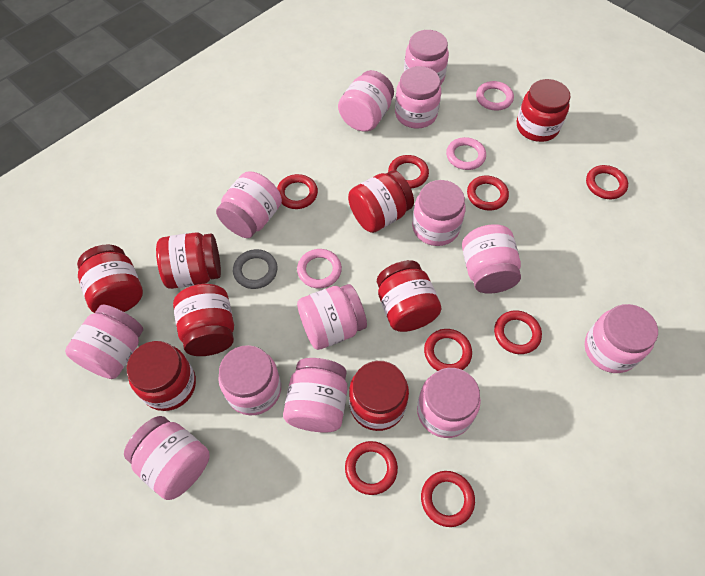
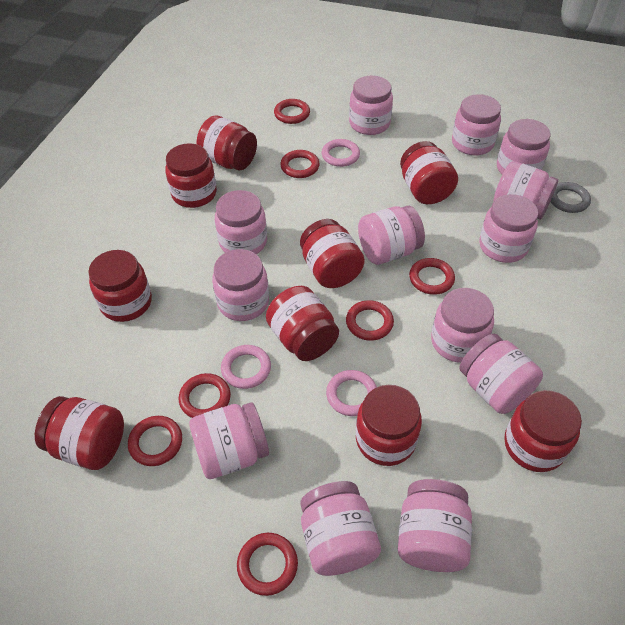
red jar: 8 -> 9
red ring: 8 -> 7

